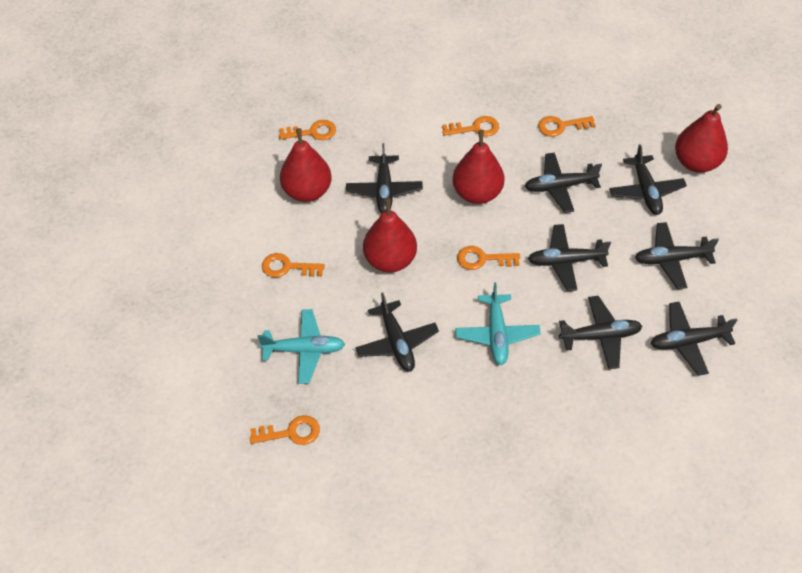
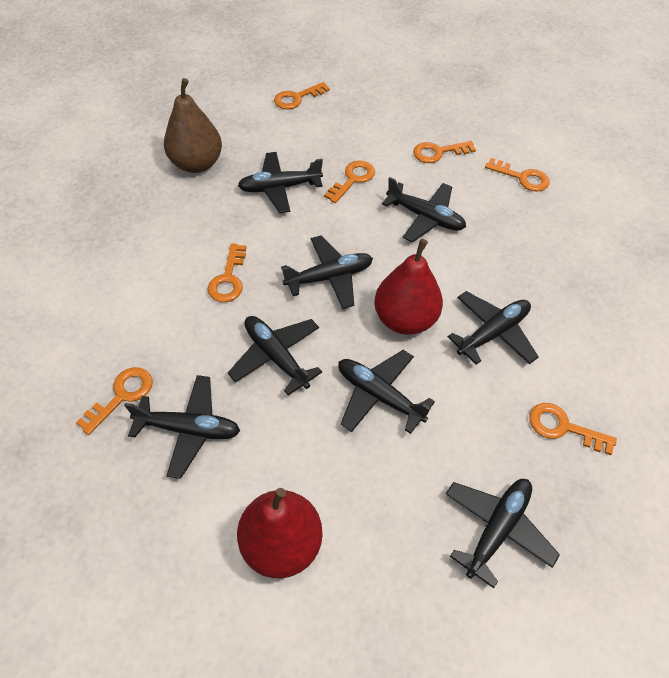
brown pear: 0 -> 1
orange key: 6 -> 7
red pear: 4 -> 2
turquoise plane: 2 -> 0

